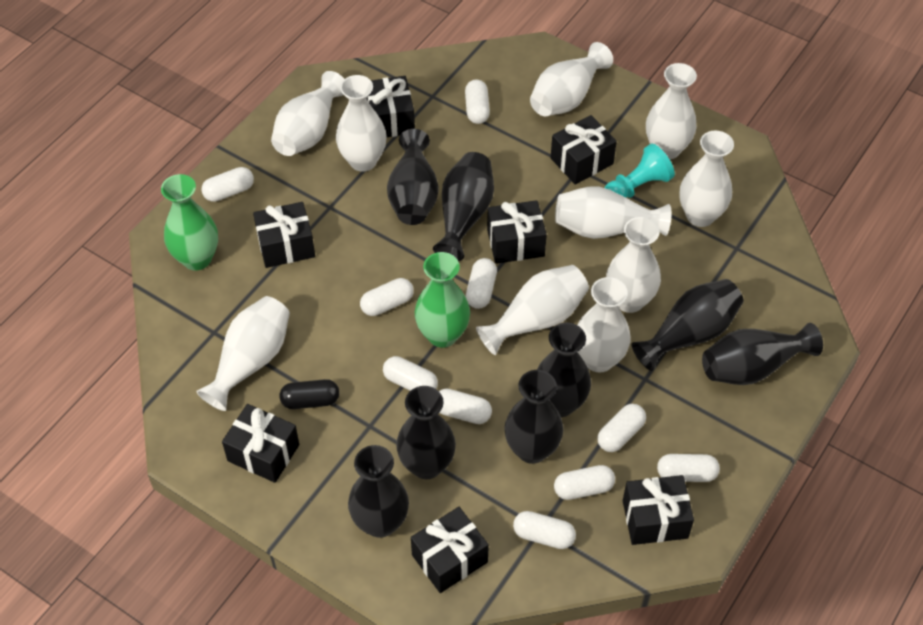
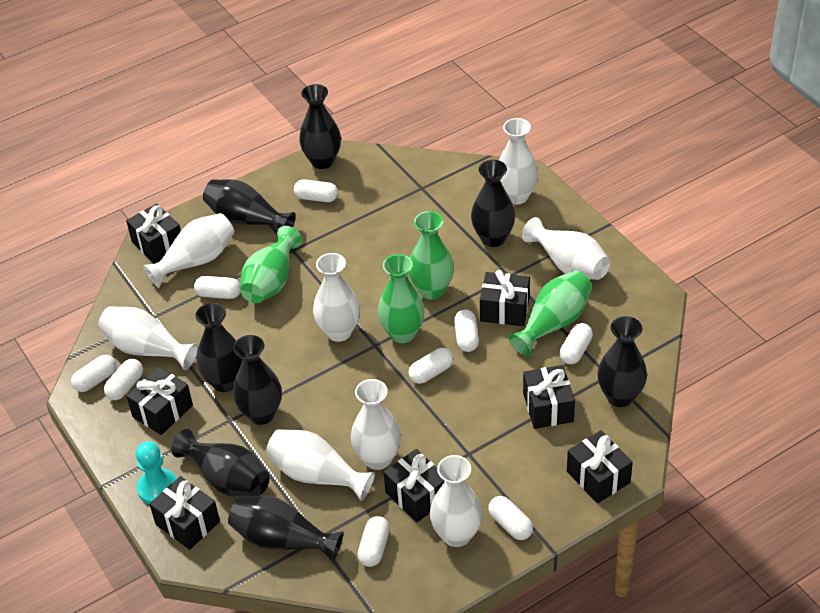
black capsule: 1 -> 0
green vase: 2 -> 4
white capsule: 10 -> 9
white vase: 10 -> 8

